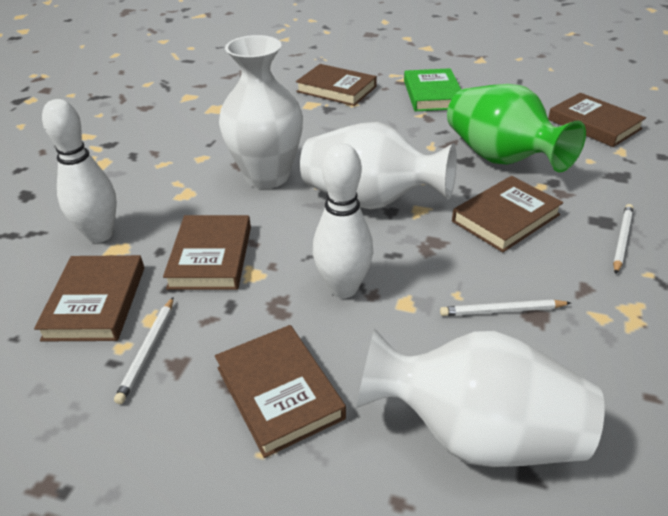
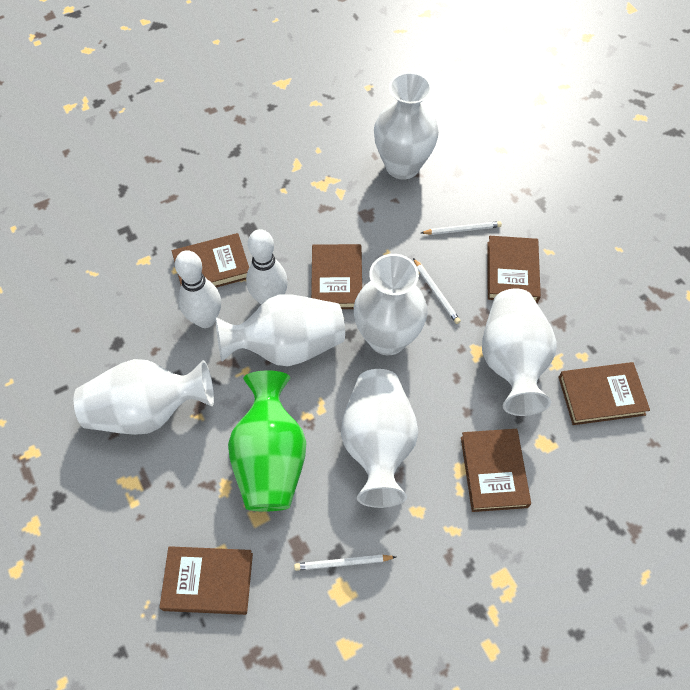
green book: 1 -> 0
white vase: 3 -> 6

